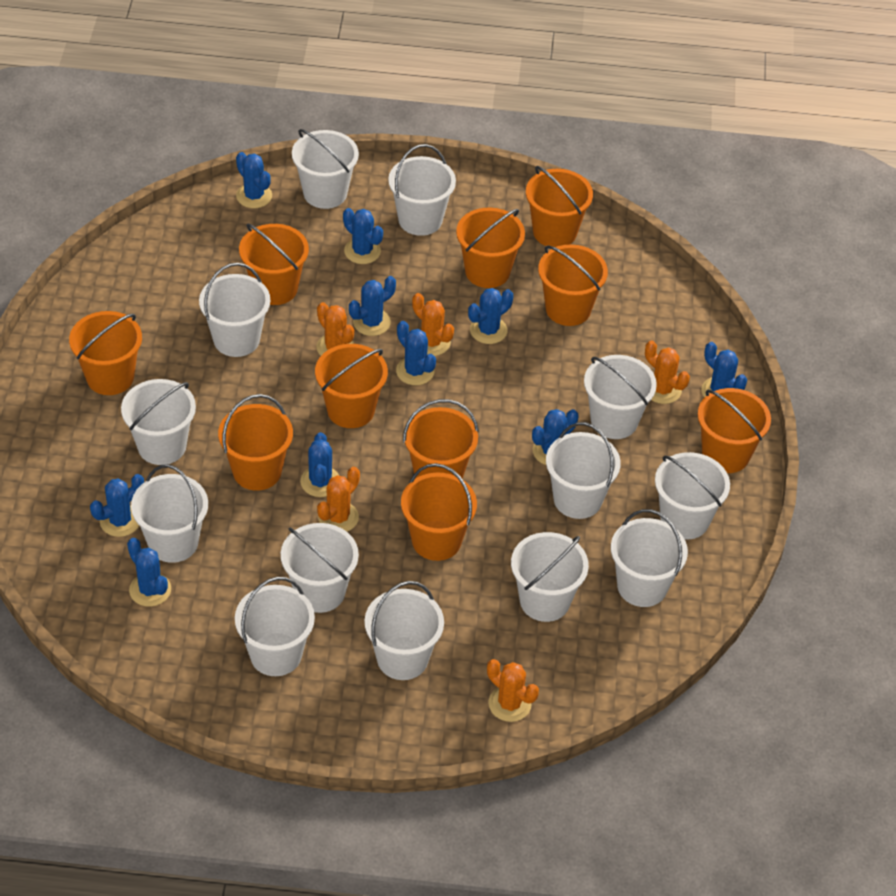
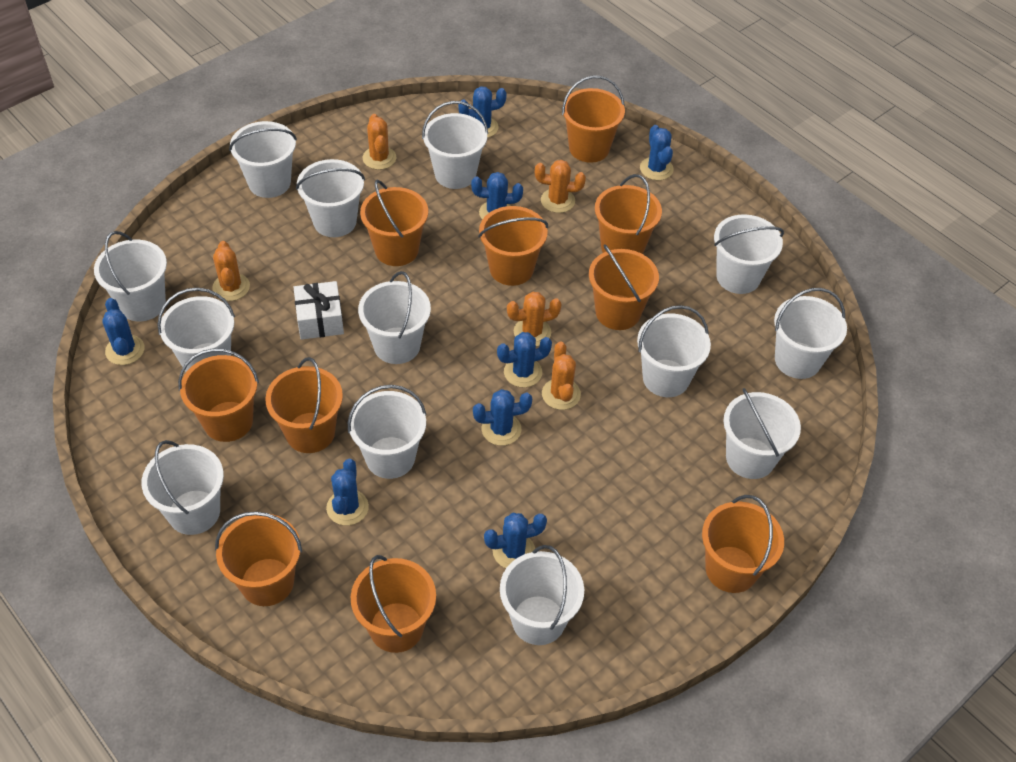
blue cactus: 10 -> 8
white gift: 0 -> 1

